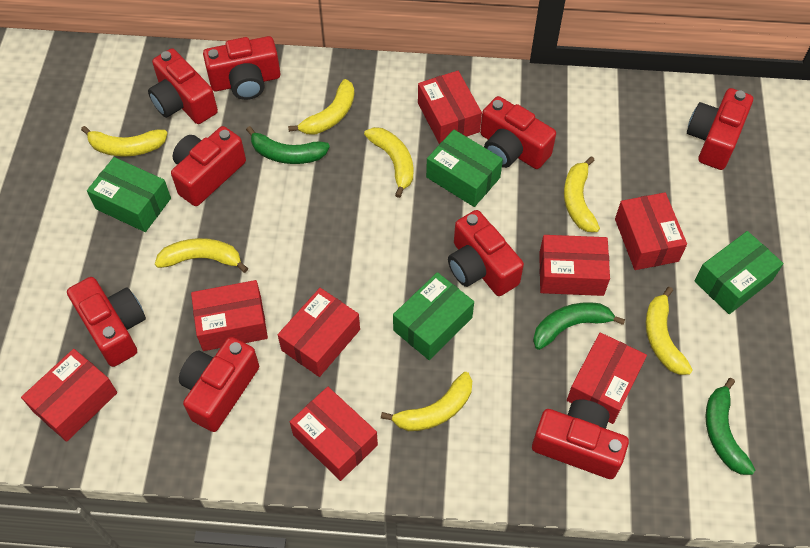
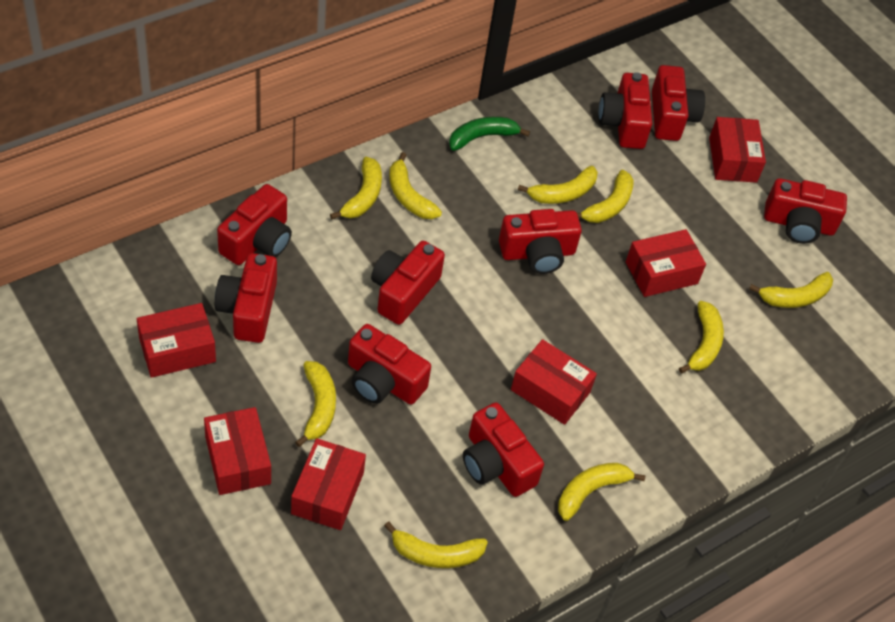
green banana: 3 -> 1
green box: 4 -> 0
red box: 8 -> 6
yellow banana: 7 -> 9

